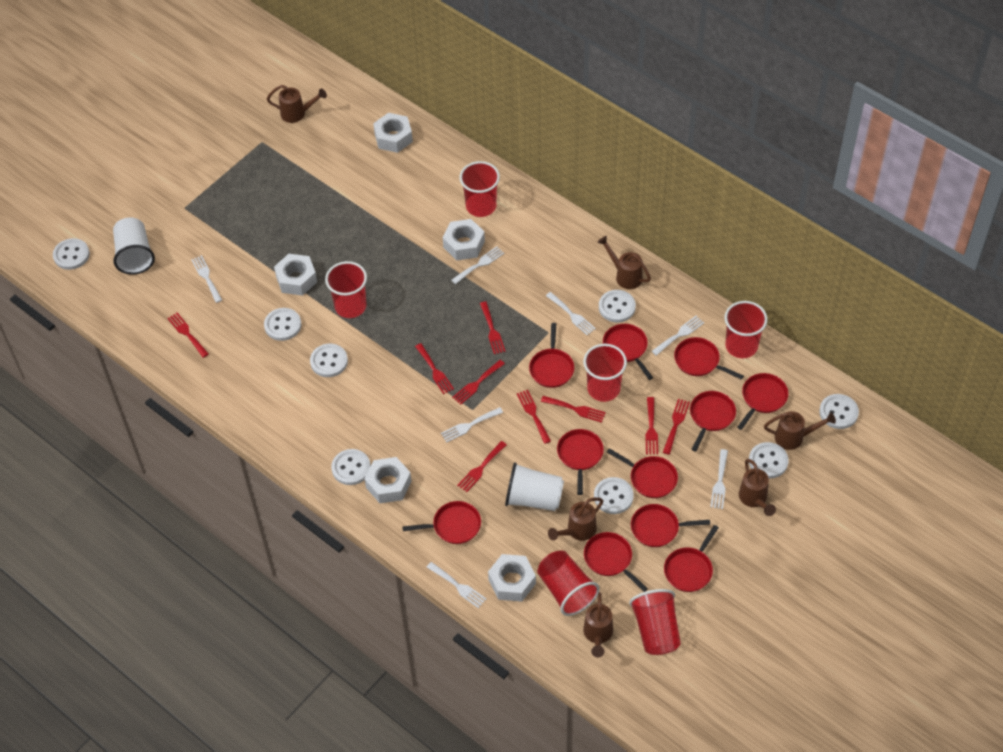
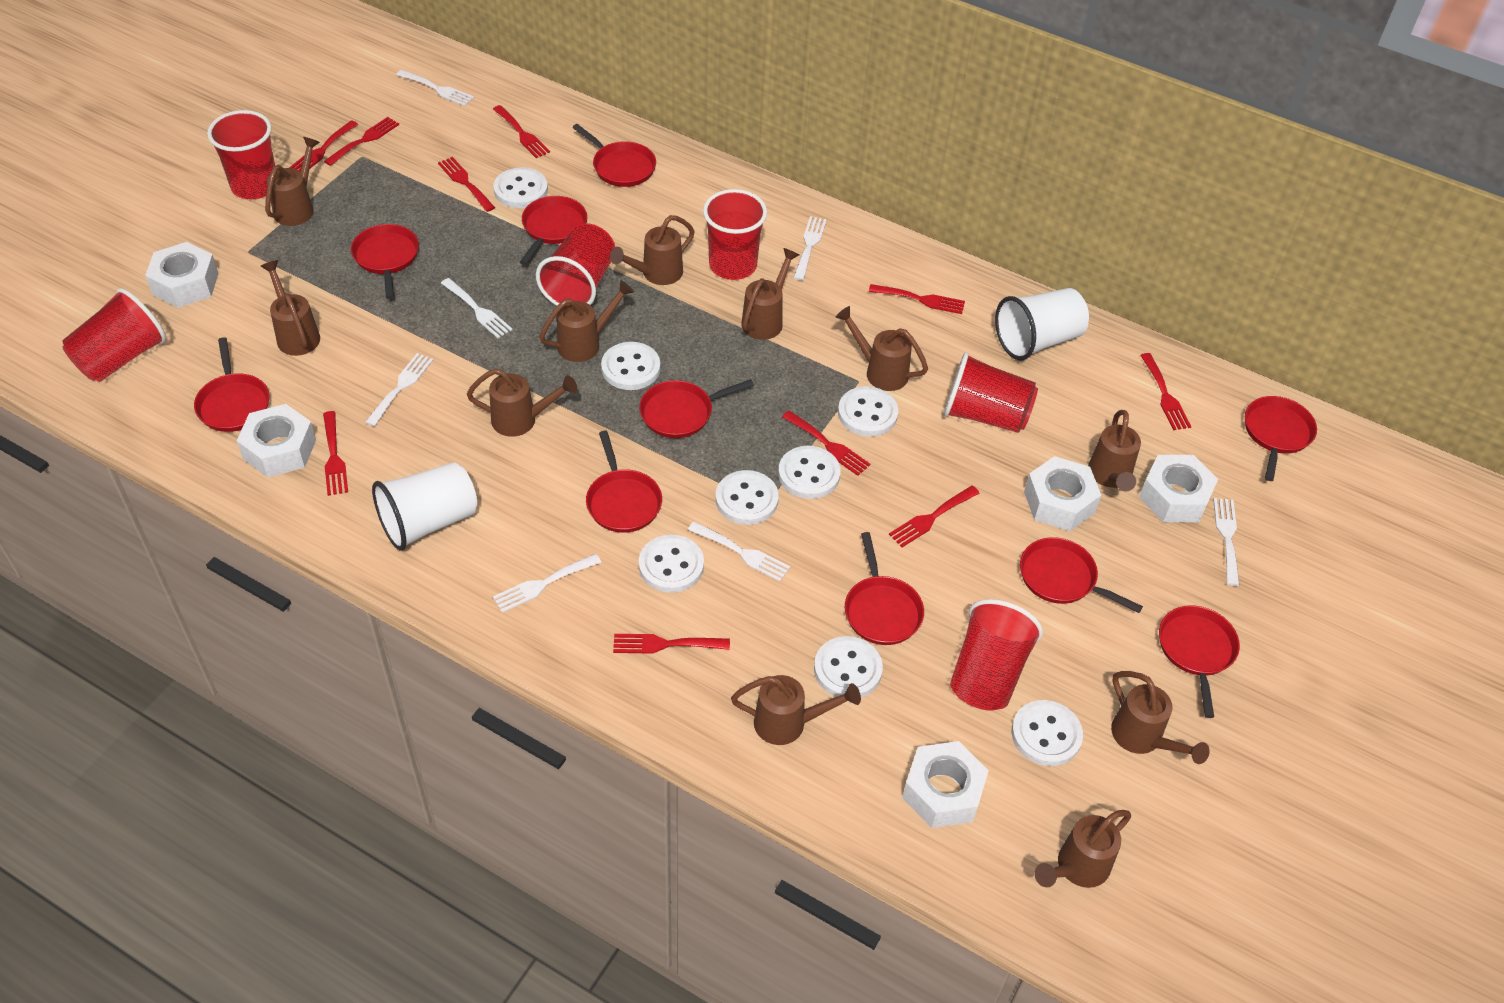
brown watering can: 6 -> 11
red fork: 9 -> 10
red pan: 11 -> 10

